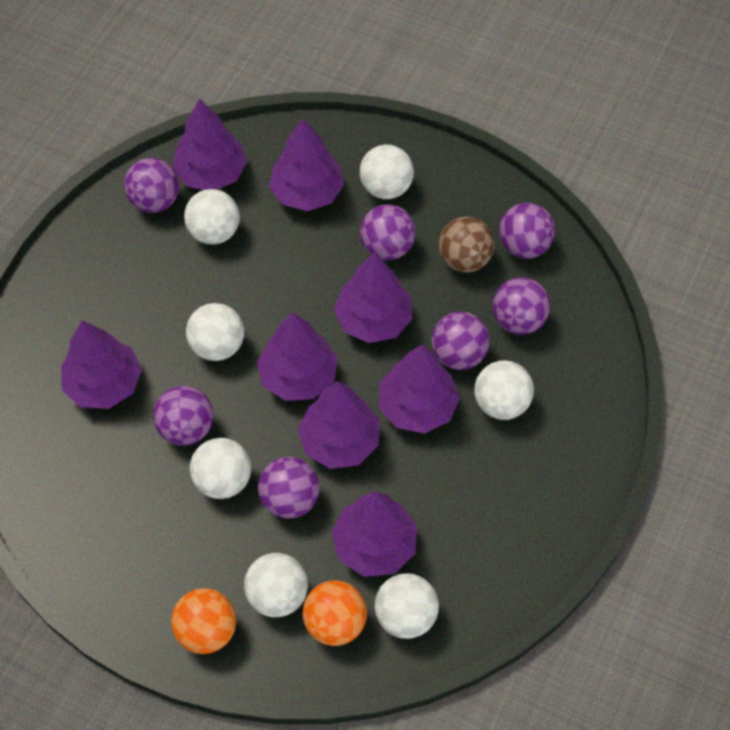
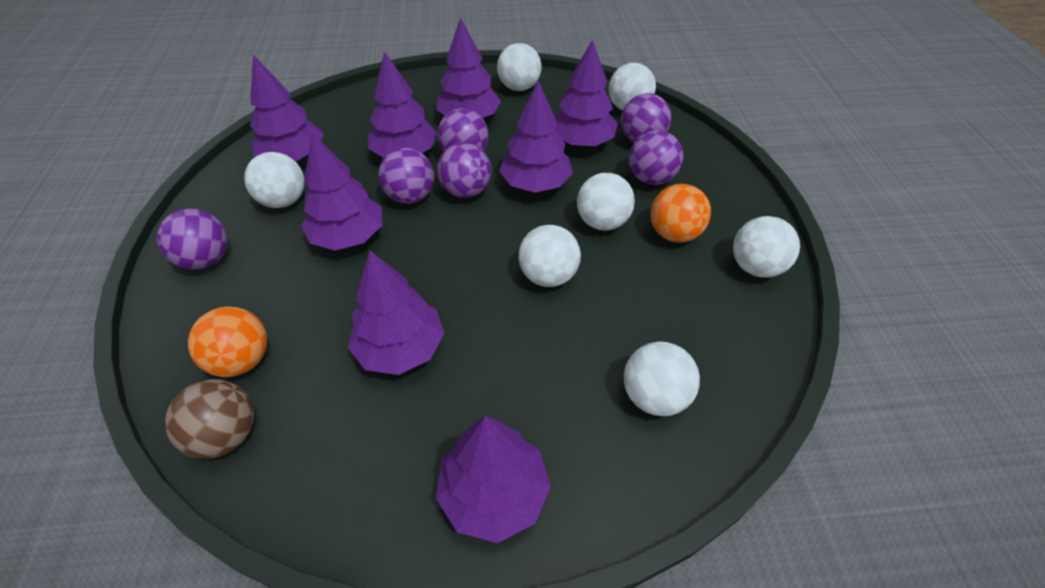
purple ball: 7 -> 6

